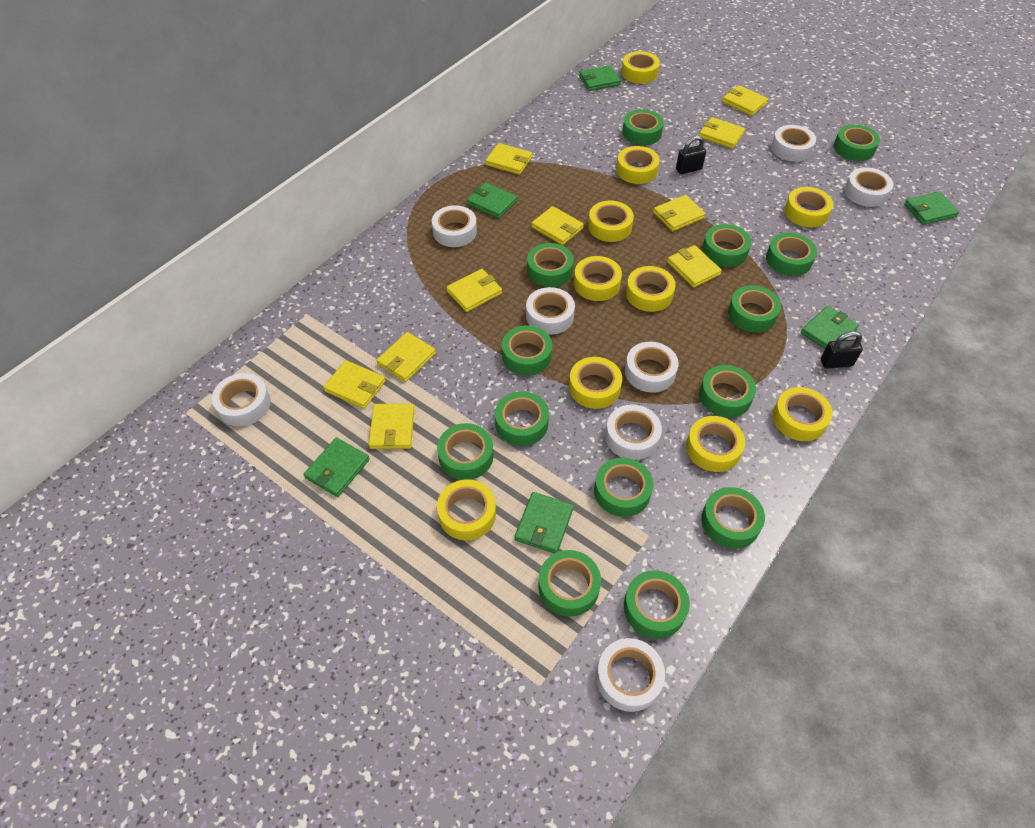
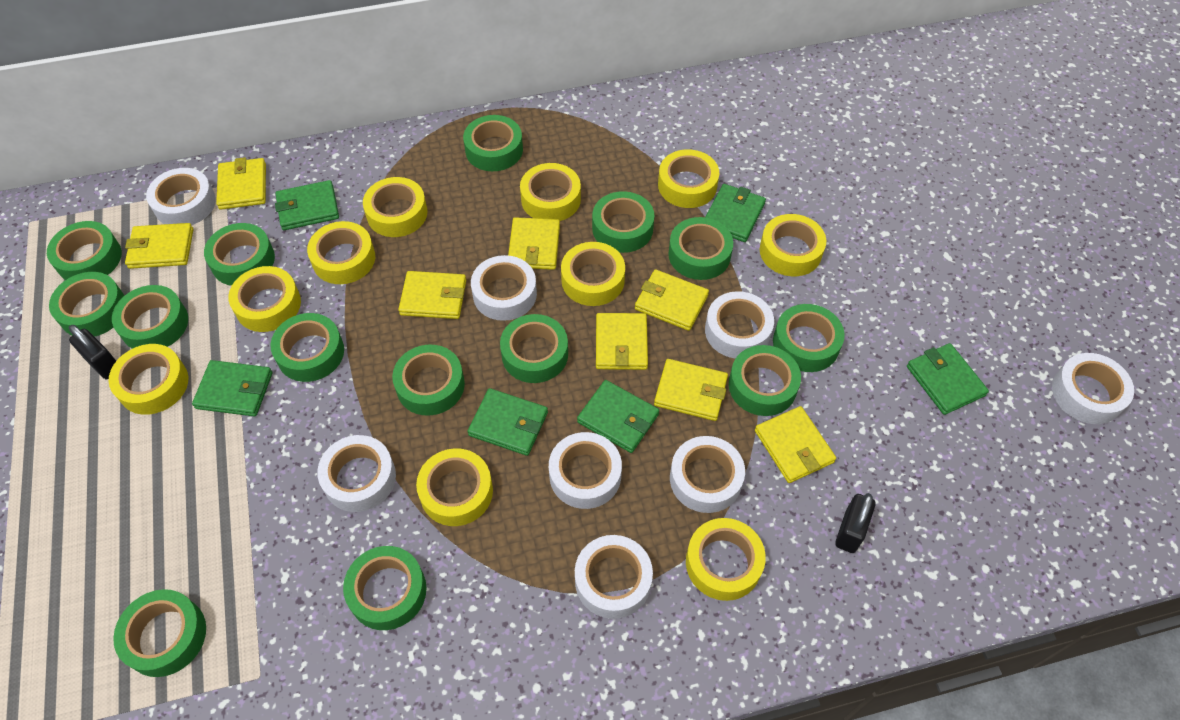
yellow wallet: 10 -> 8

